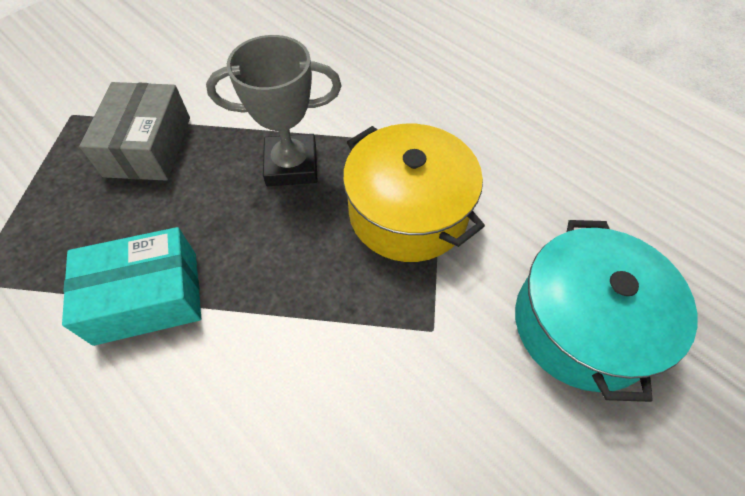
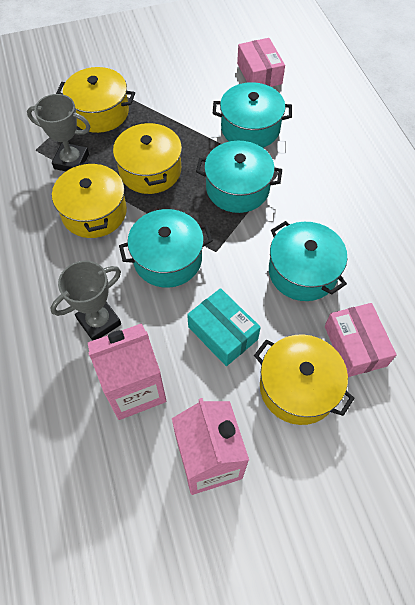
grey box: 1 -> 0
grey trophy: 1 -> 2
pink box: 0 -> 2
pink carton: 0 -> 2
turquoise pot: 1 -> 4
yellow pot: 1 -> 4

